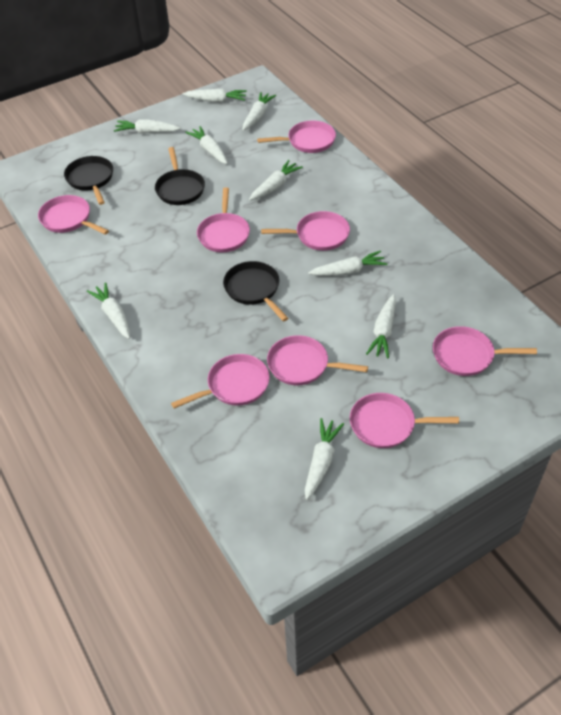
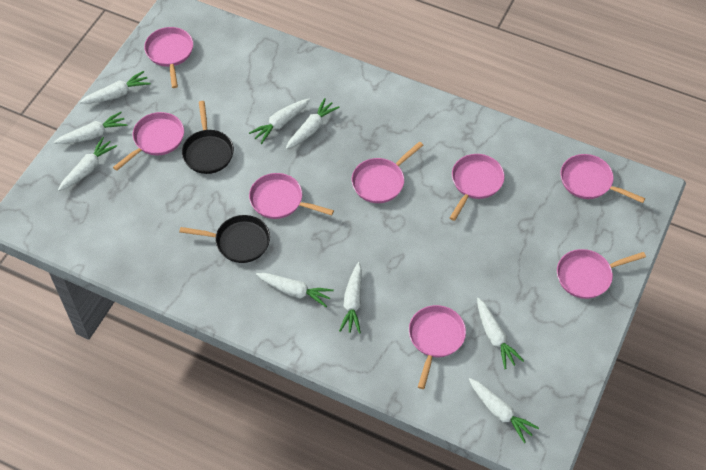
black pan: 3 -> 2

